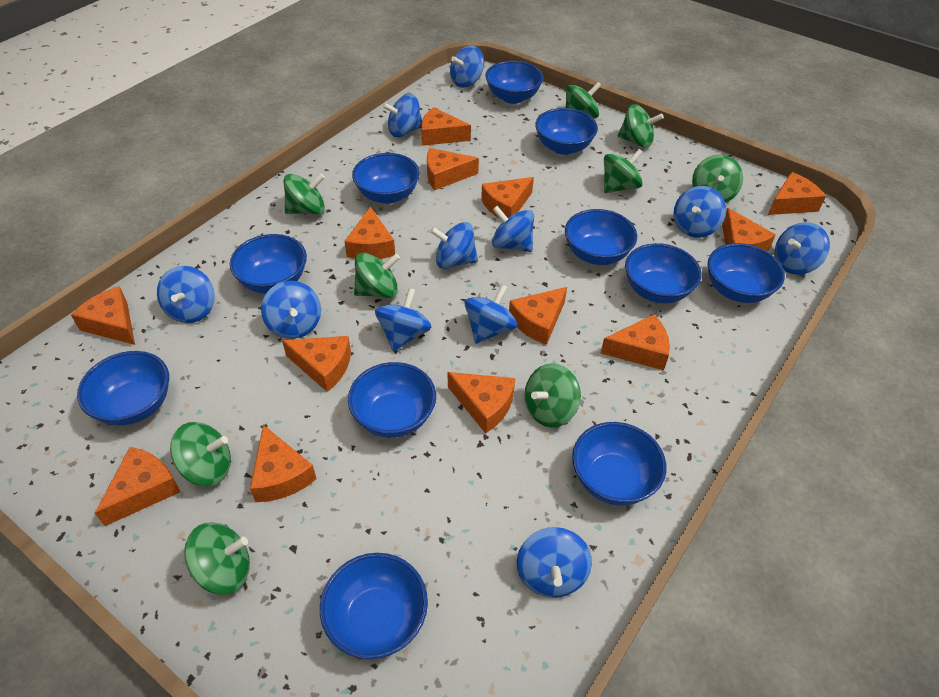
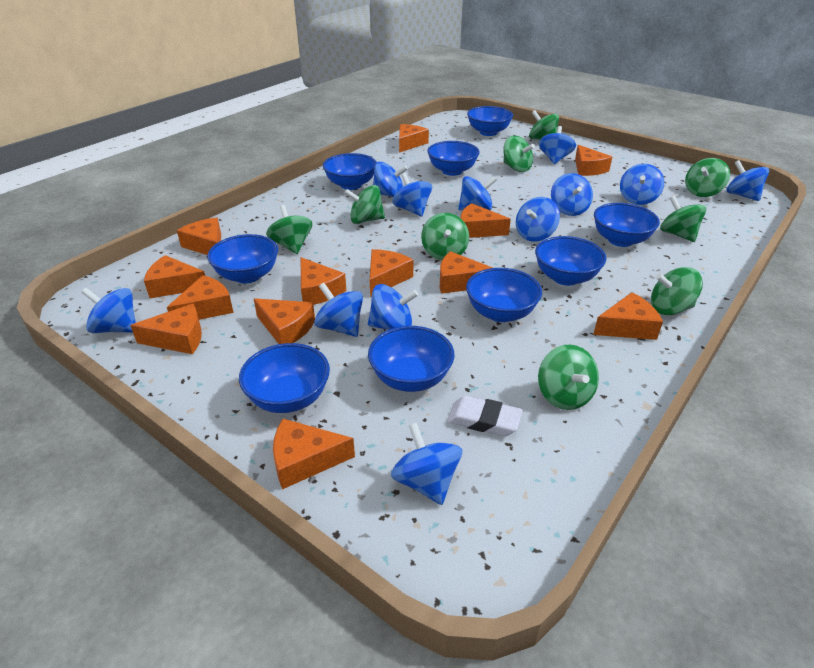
blue bowl: 11 -> 9
blue spinning top: 11 -> 12
white eraser: 0 -> 1

